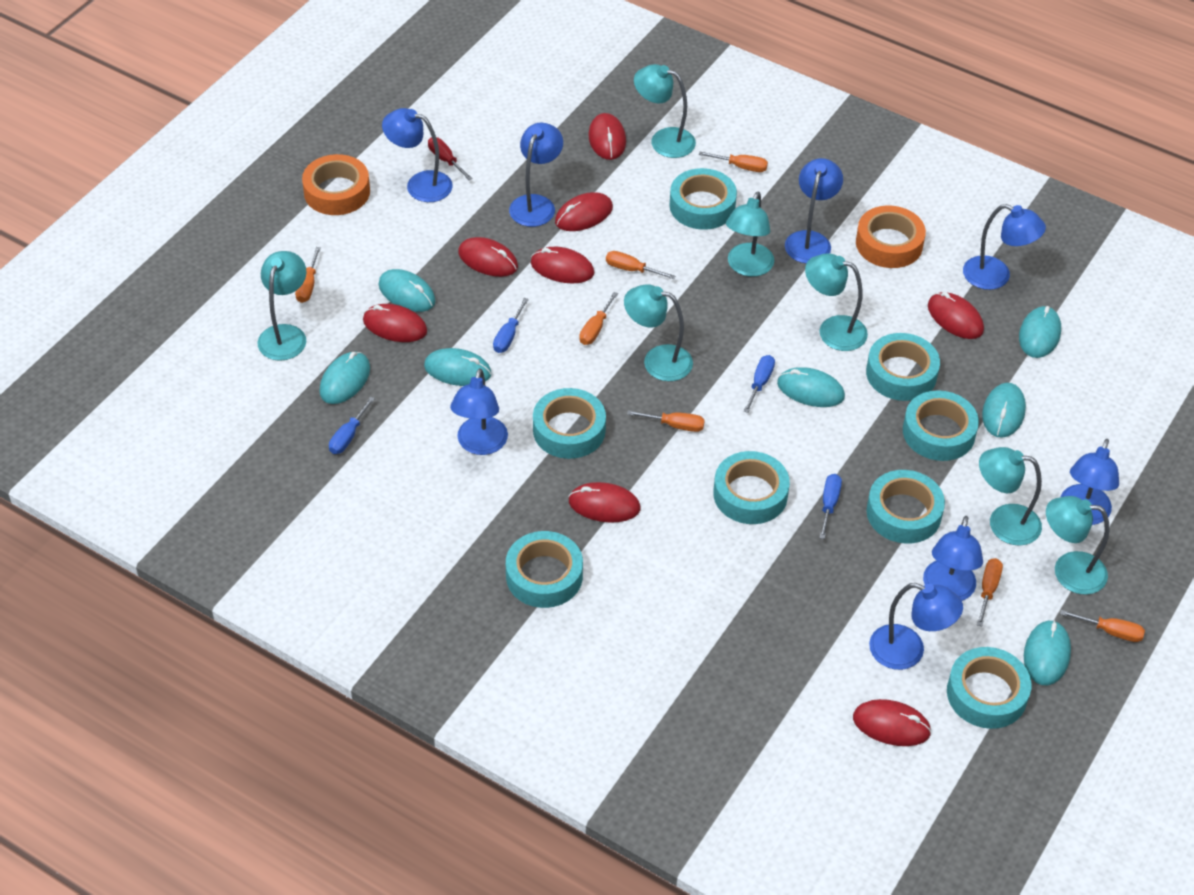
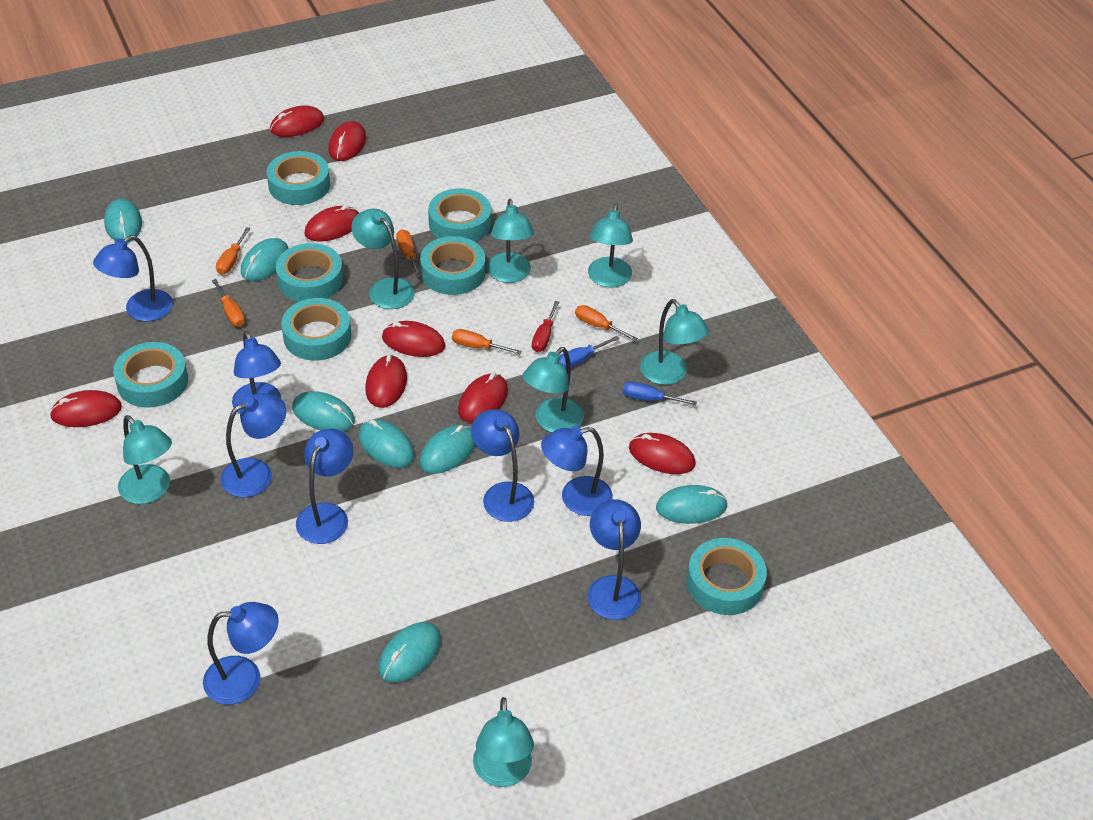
blue screwdriver: 4 -> 2
orange screwdriver: 7 -> 5
orange tape: 2 -> 0
turquoise tape: 8 -> 7

